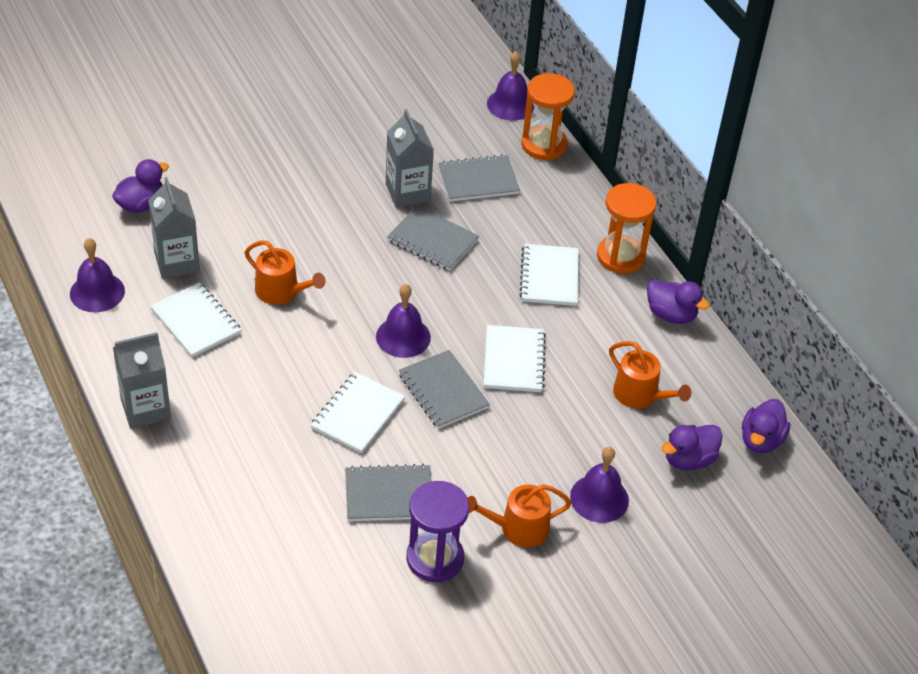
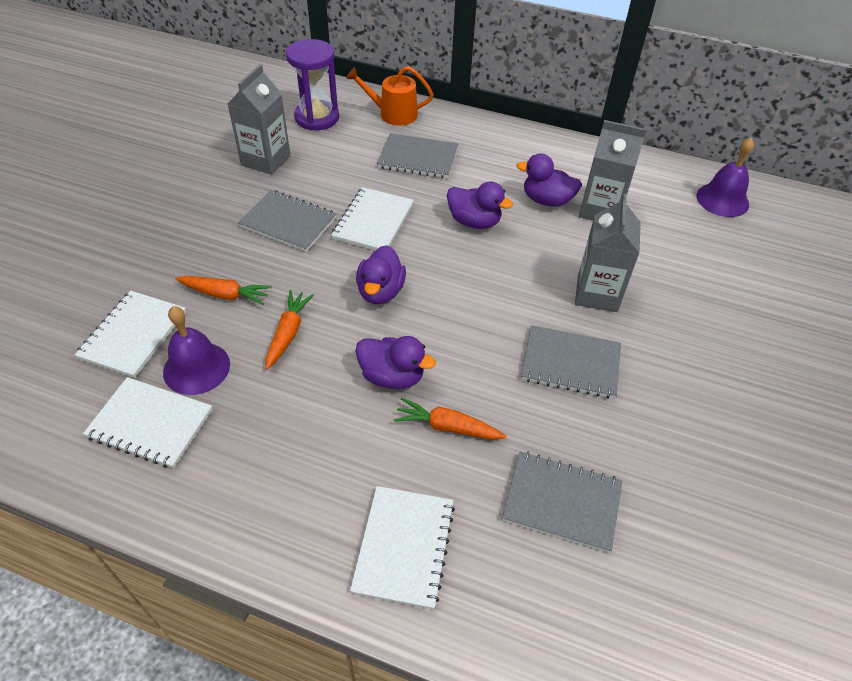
orange carrot: 0 -> 3
orange hourglass: 2 -> 0
orange watering can: 3 -> 1
purple bell: 4 -> 2

